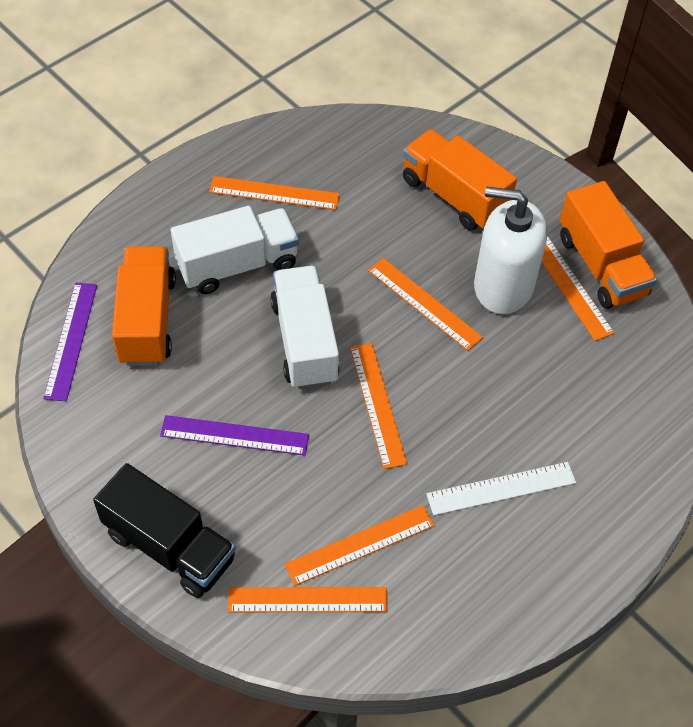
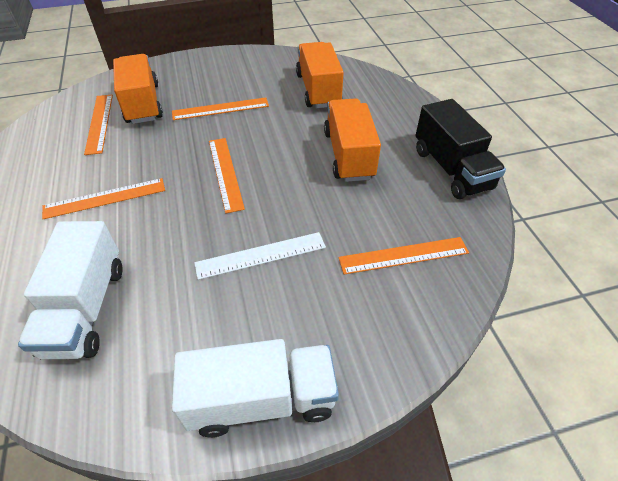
orange ruler: 6 -> 5
purple ruler: 2 -> 0
white soap dispenser: 1 -> 0

